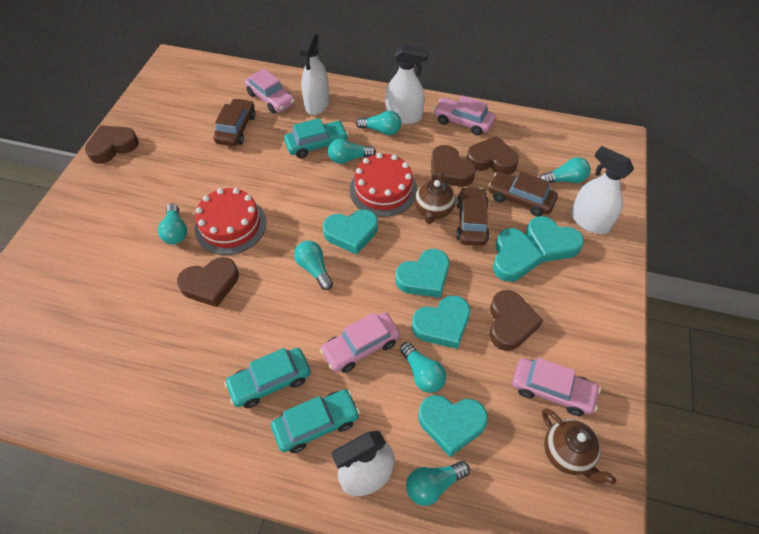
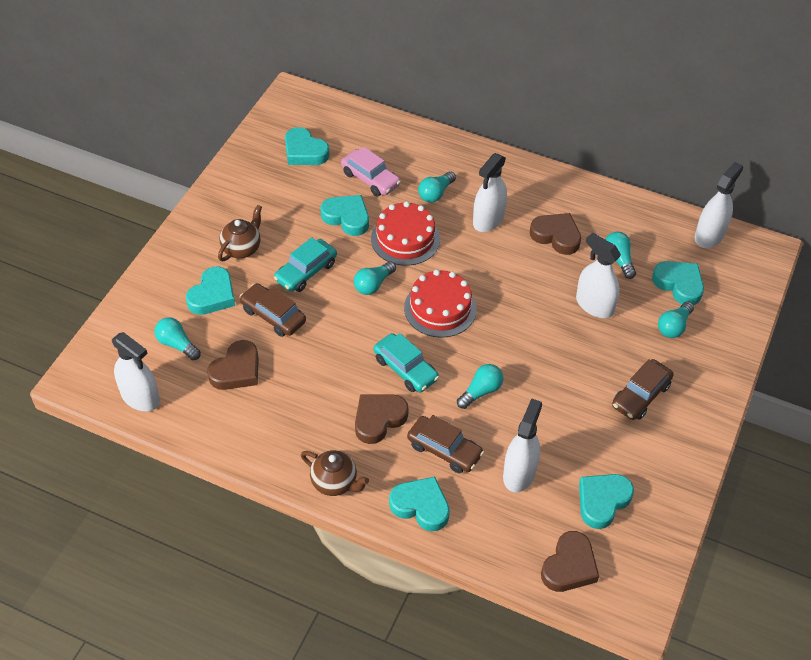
brown heart: 5 -> 4
pink car: 4 -> 1
turquoise car: 3 -> 2
turquoise light bulb: 7 -> 6
white spray bottle: 4 -> 5

